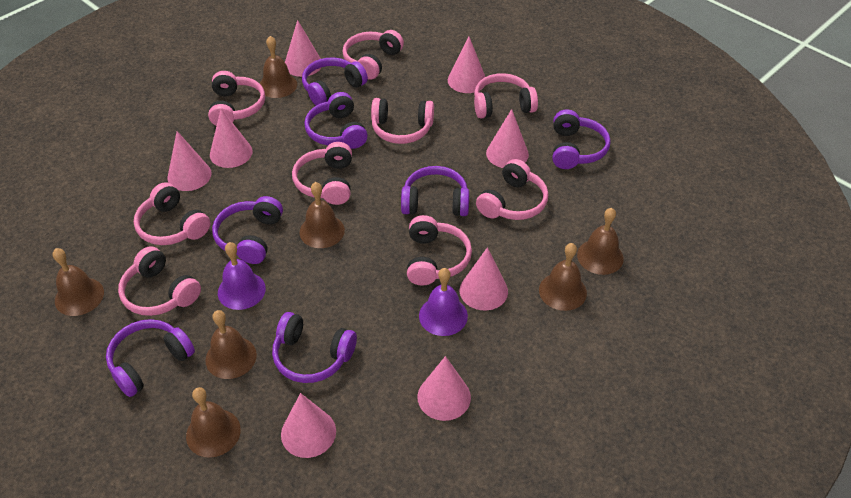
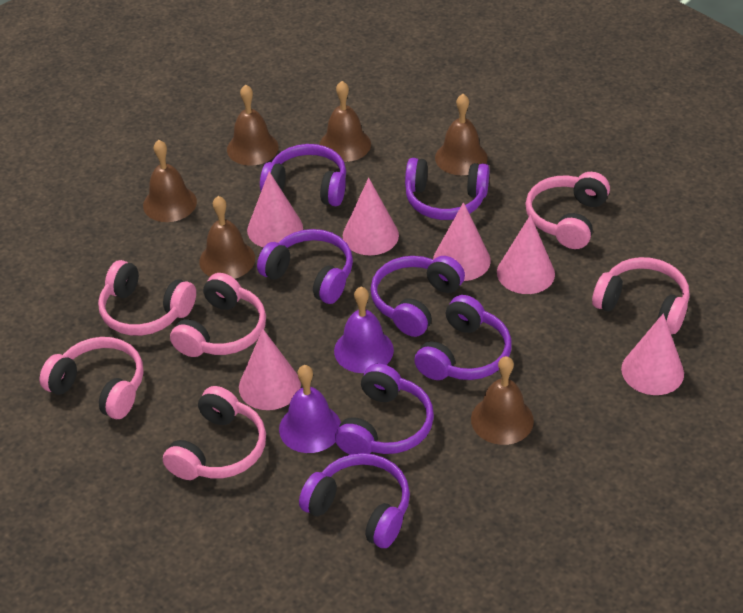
brown bell: 7 -> 6
pink cone: 8 -> 6
pink headphones: 9 -> 6

